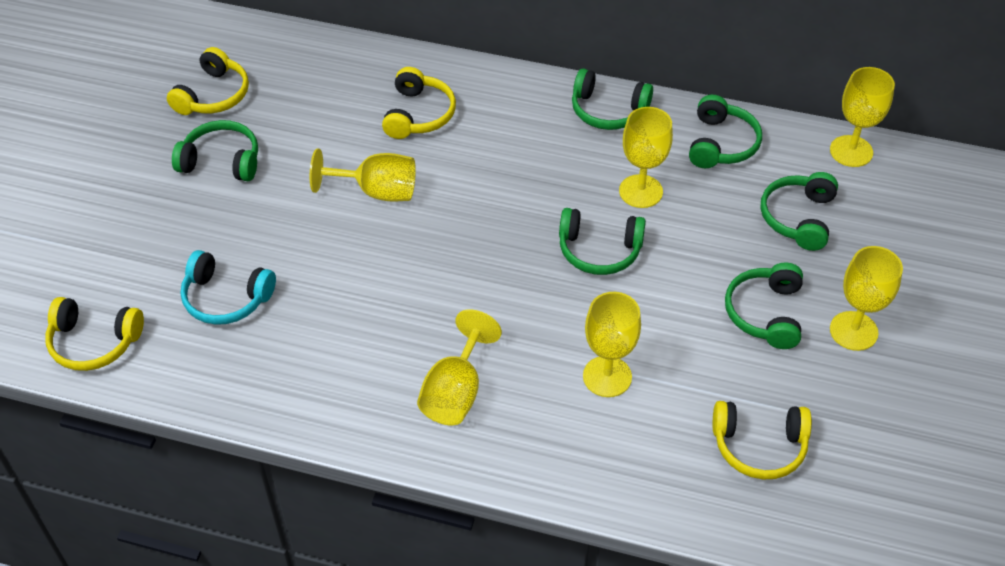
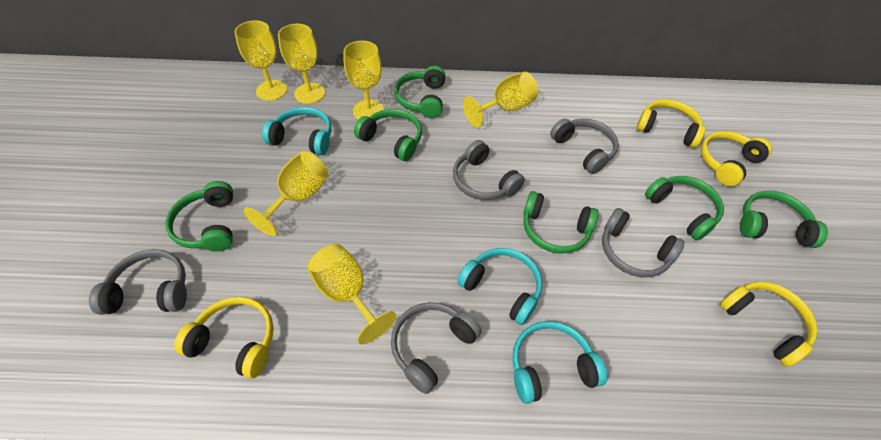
grey headphones: 0 -> 5
turquoise headphones: 1 -> 3

